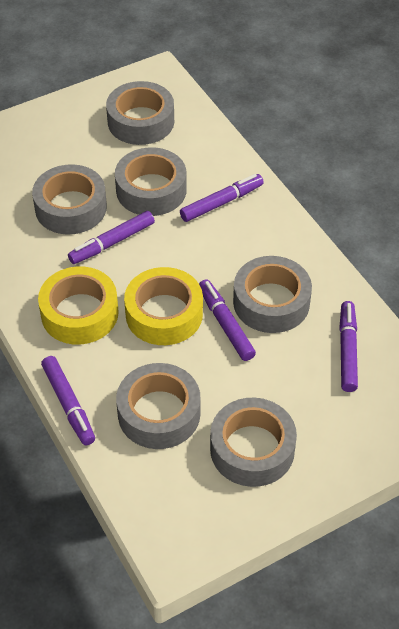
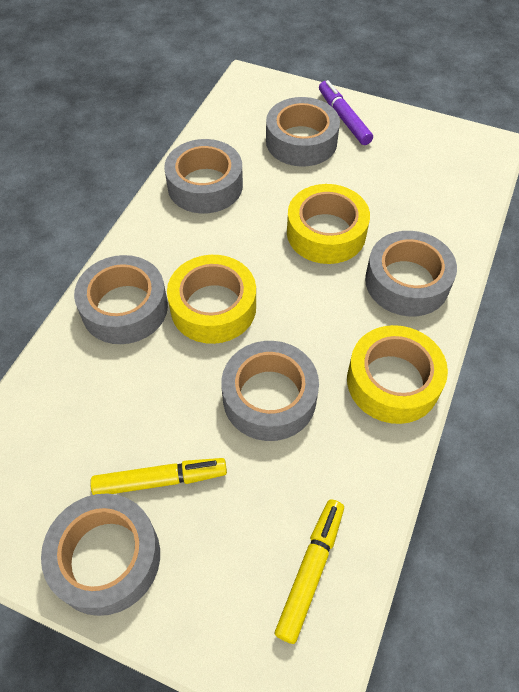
purple marker: 5 -> 1
yellow marker: 0 -> 2
yellow tape: 2 -> 3

